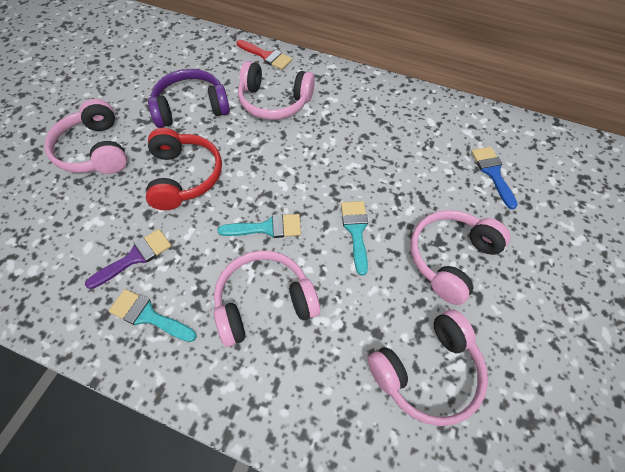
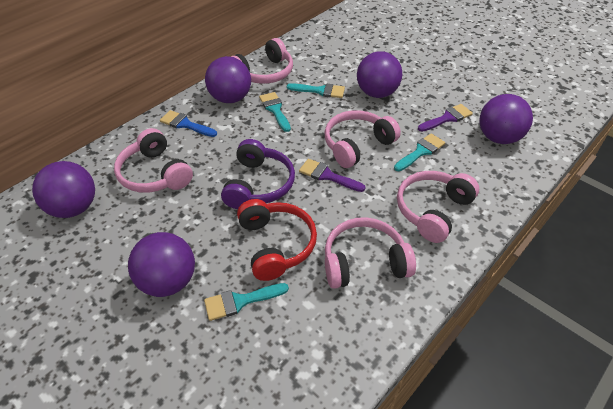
purple ball: 0 -> 5
purple brush: 1 -> 2
red brush: 1 -> 0
turquoise brush: 3 -> 4

